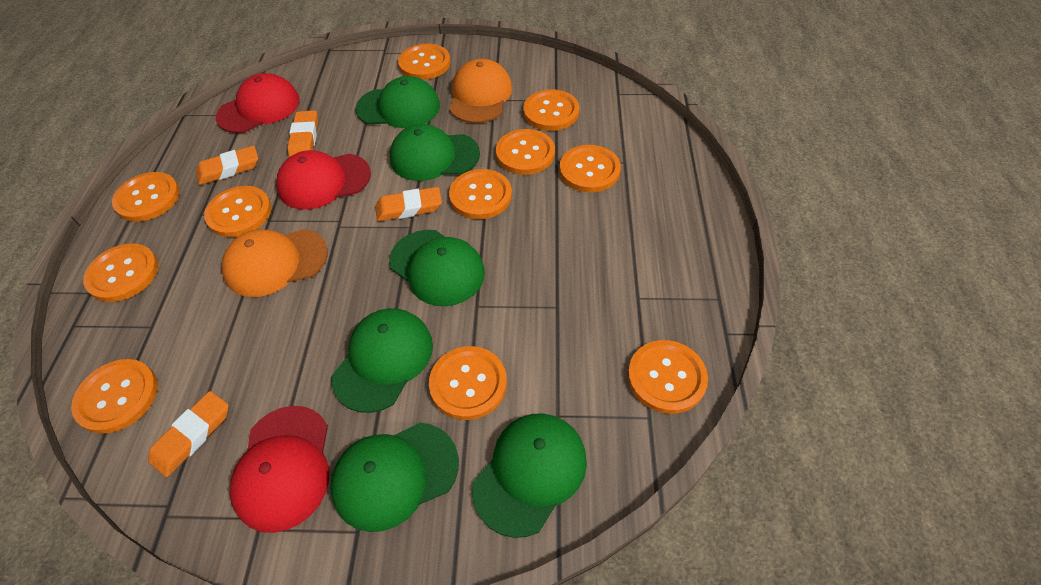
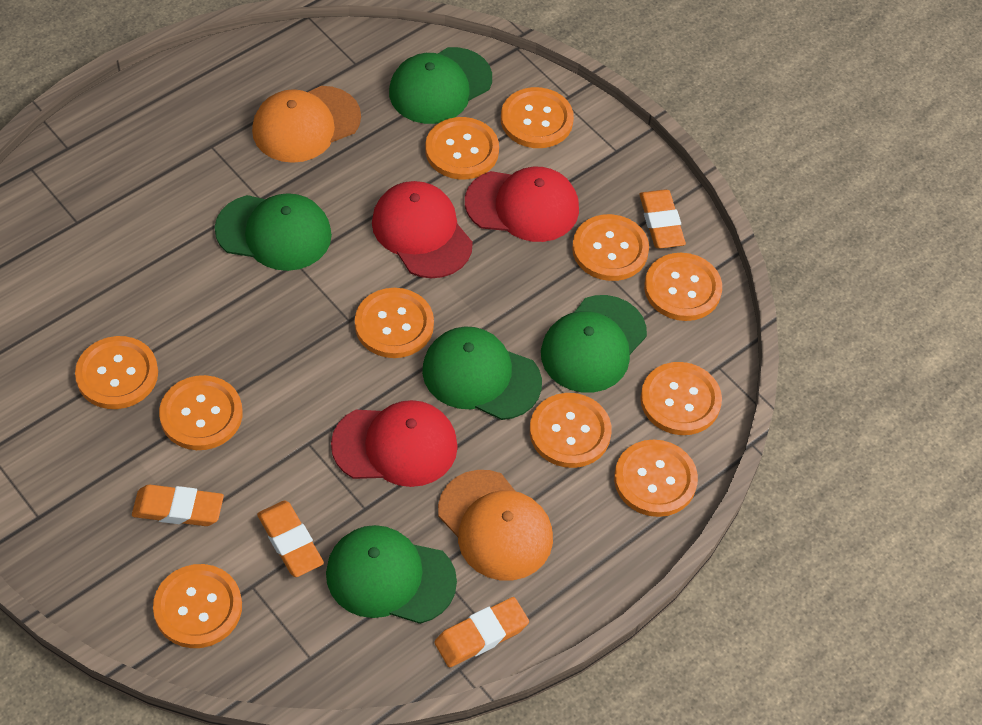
green cap: 6 -> 5

